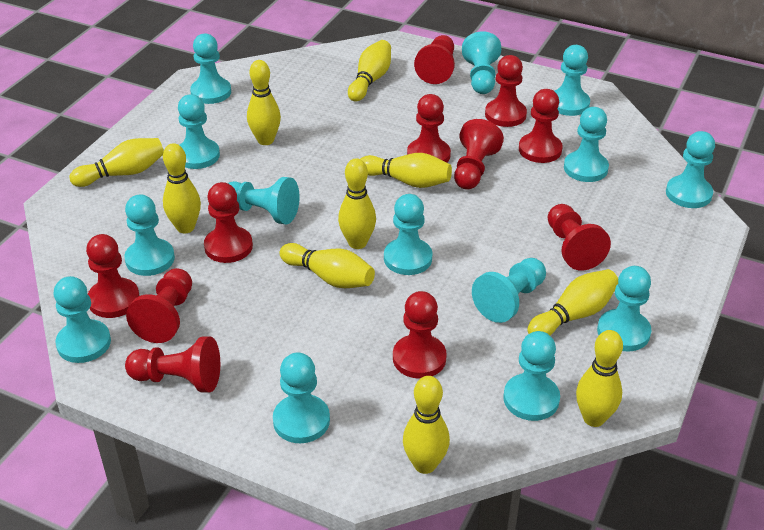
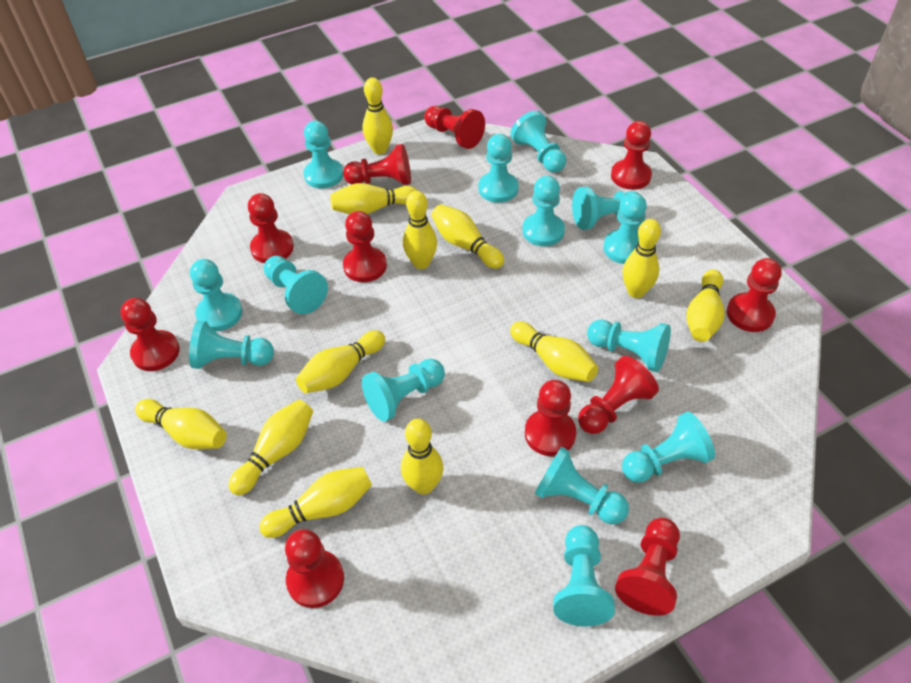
yellow bowling pin: 10 -> 12

